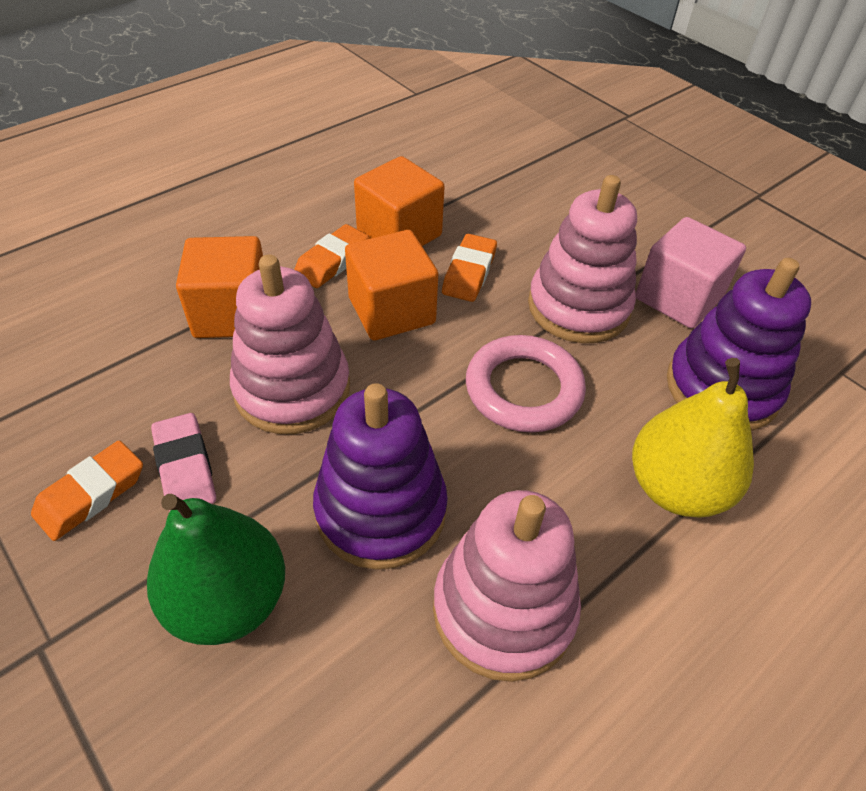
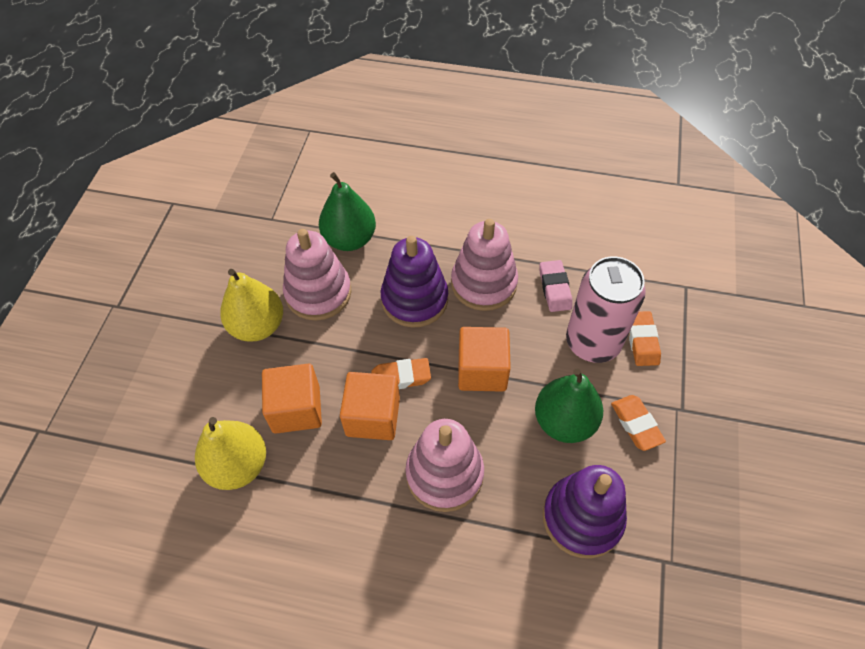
green pear: 1 -> 2
pink can: 0 -> 1
pink cube: 1 -> 0
pink ring: 1 -> 0
yellow pear: 1 -> 2

